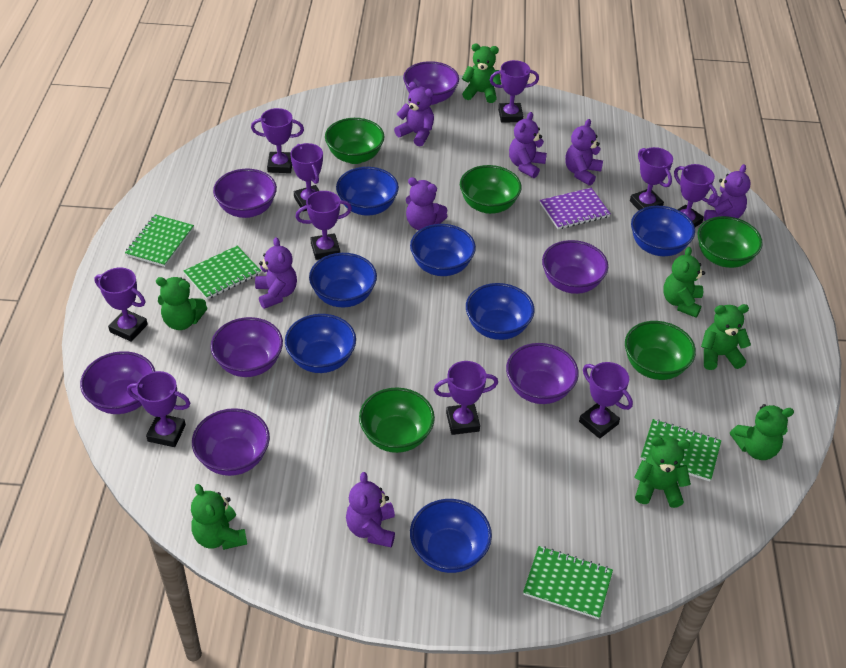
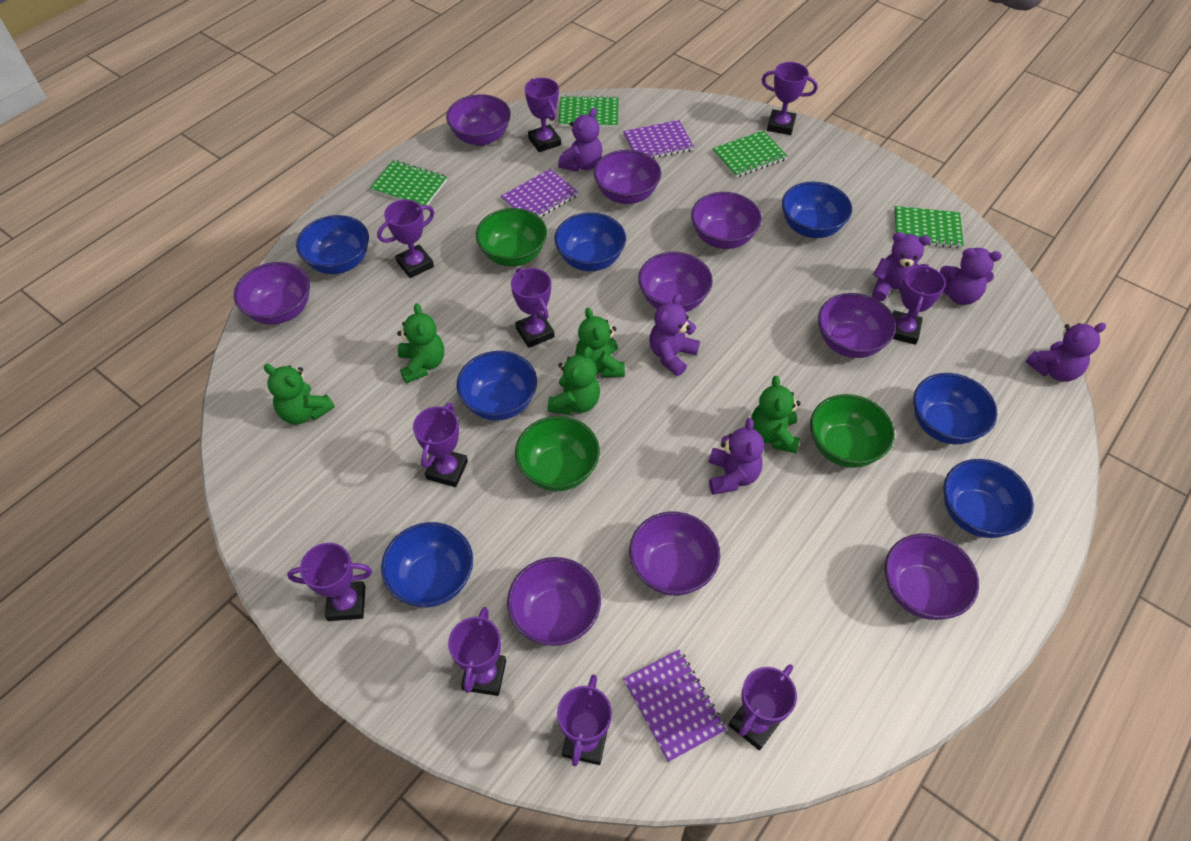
green bowl: 5 -> 3
green teddy bear: 7 -> 5
purple bowl: 7 -> 9
purple notebook: 1 -> 3
purple teddy bear: 7 -> 6

